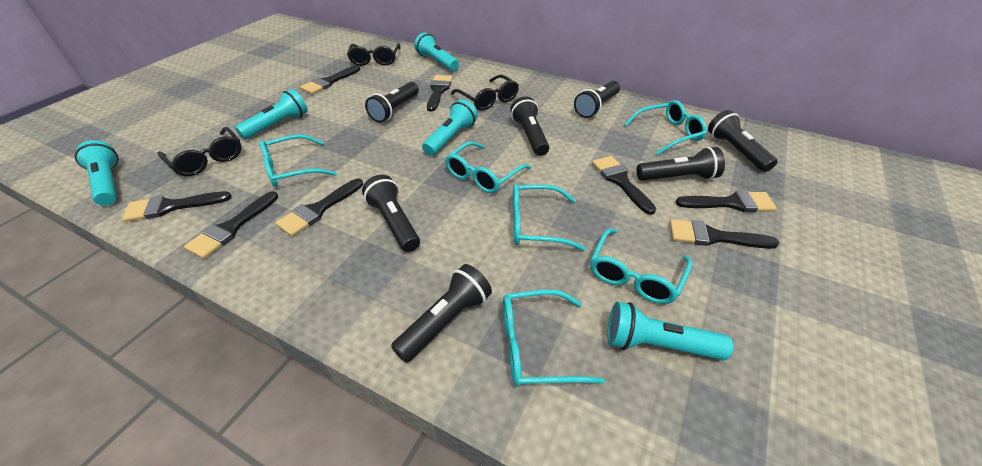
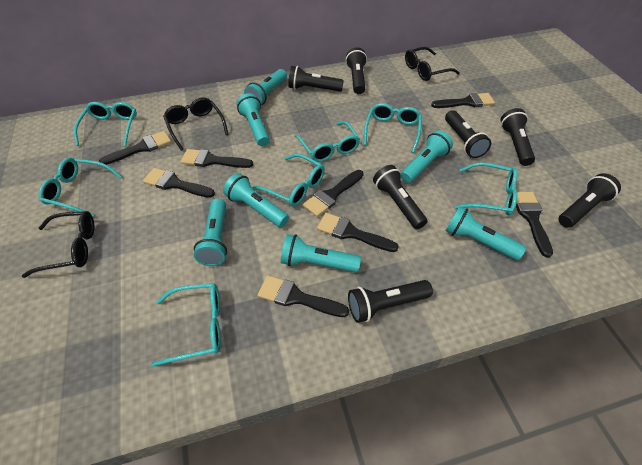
turquoise flashlight: 5 -> 7
turquoise glasses: 6 -> 7

